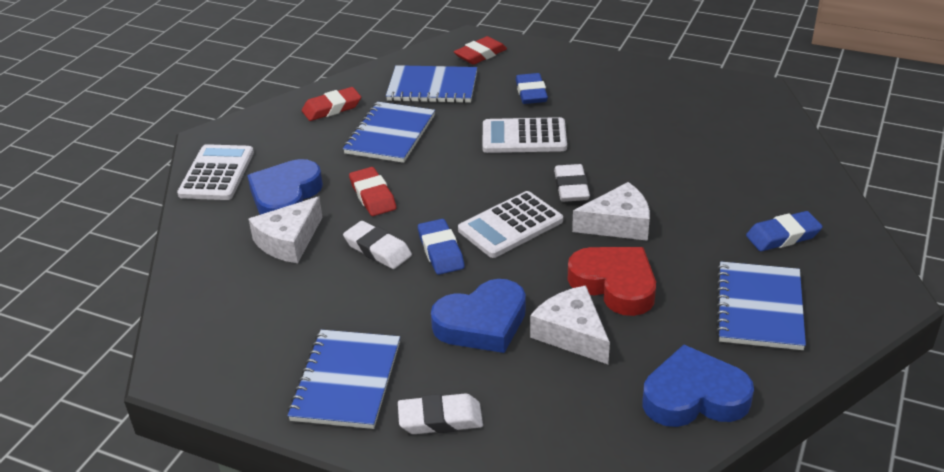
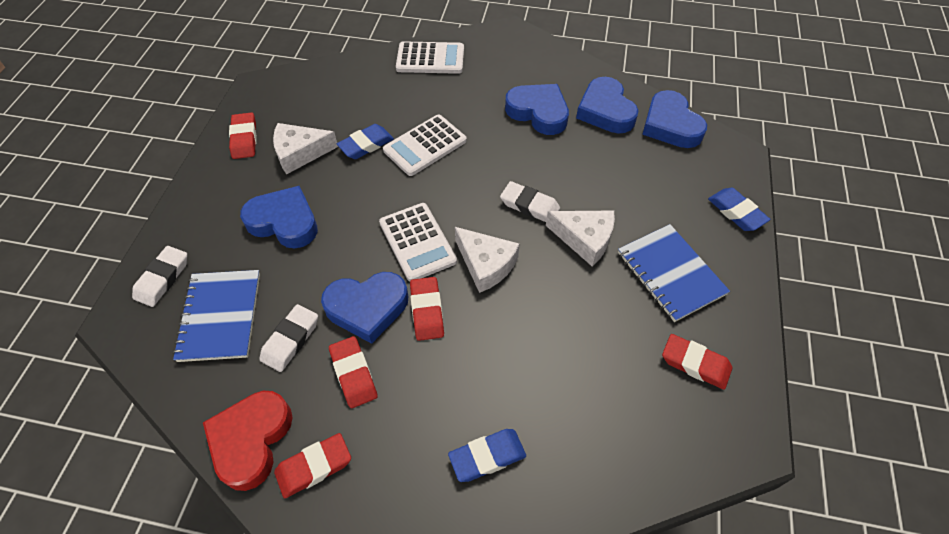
blue heart: 3 -> 5
blue notebook: 4 -> 2
red eraser: 3 -> 5

